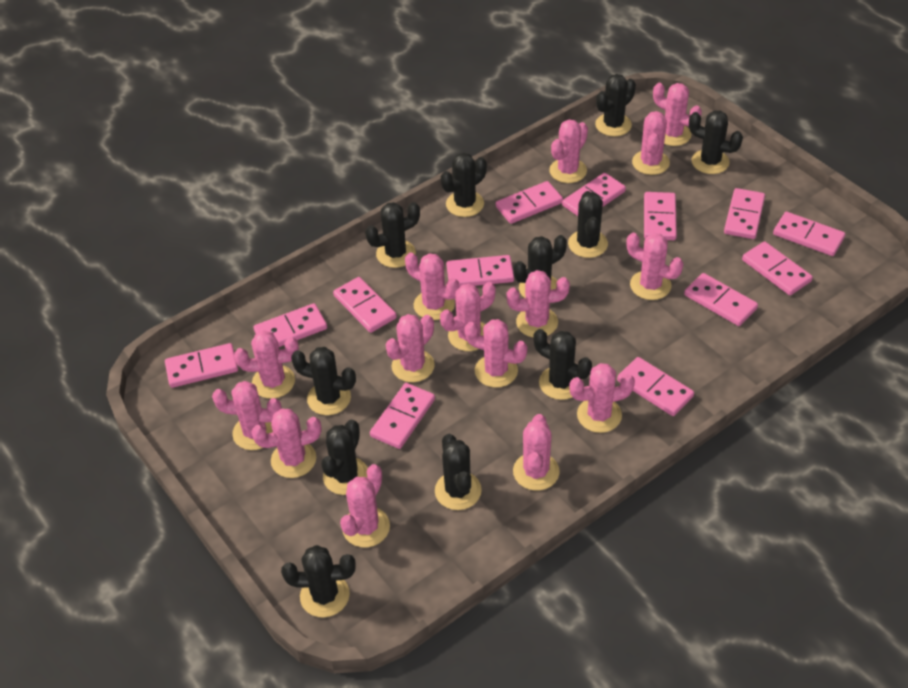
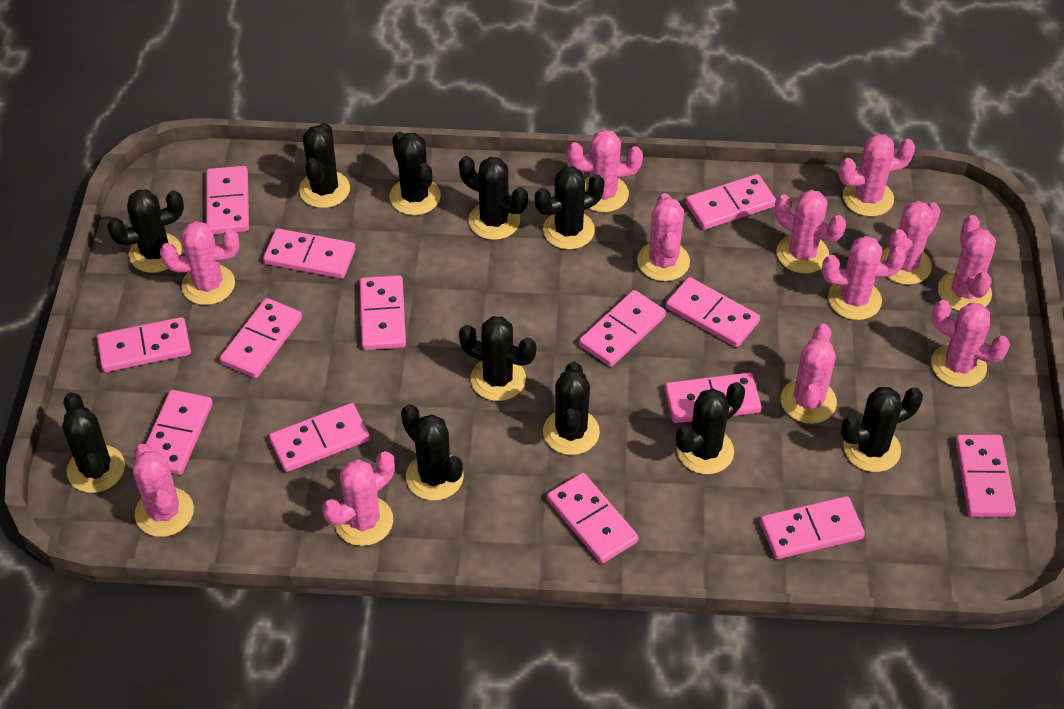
pink cactus: 15 -> 12
pink domino: 13 -> 14

